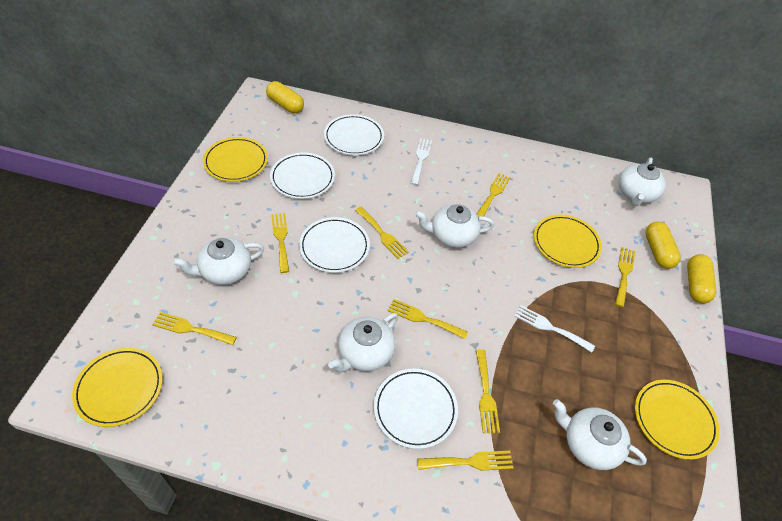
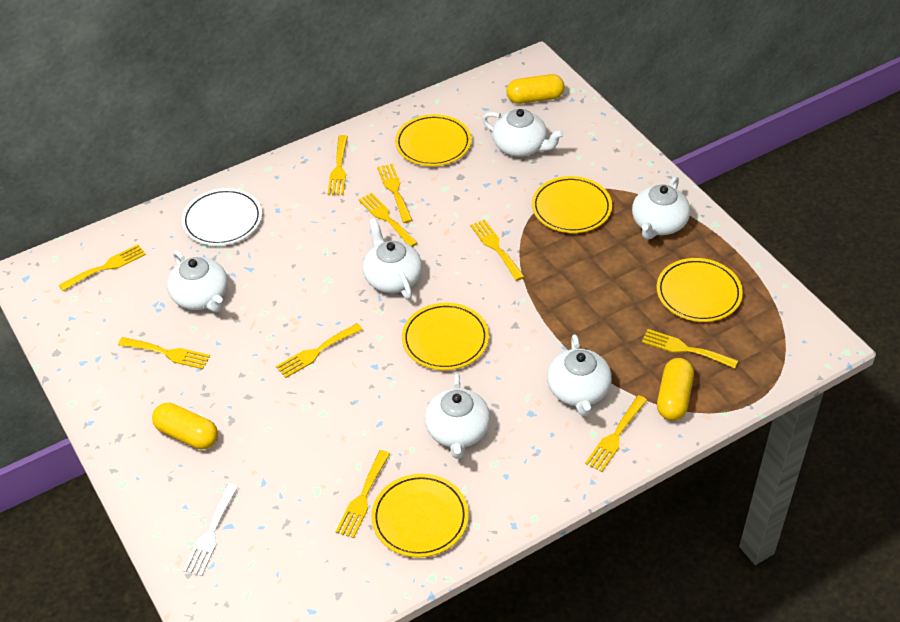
white fork: 2 -> 1
white plate: 4 -> 1
white teapot: 5 -> 6
yellow fork: 8 -> 10
yellow plate: 4 -> 5

